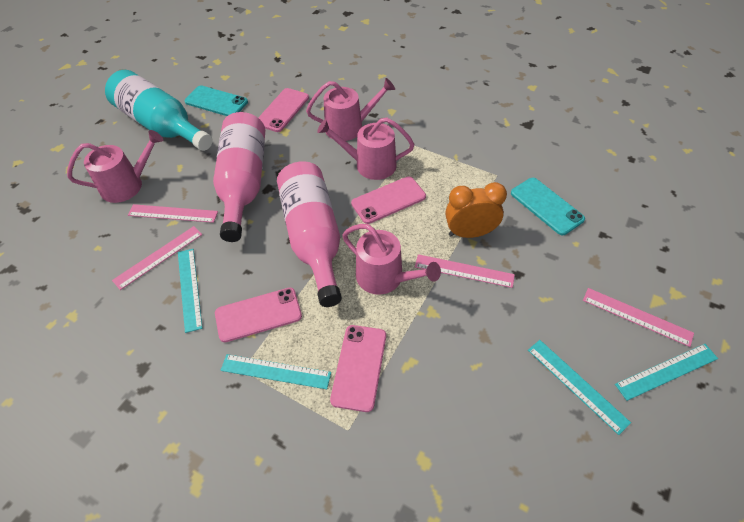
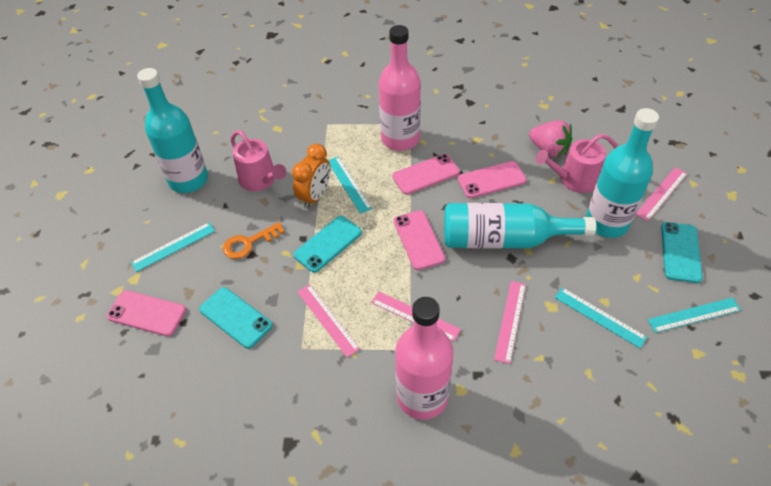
orange key: 0 -> 1
pink strawberry: 0 -> 1
pink watering can: 4 -> 2
turquoise bottle: 1 -> 3
turquoise phone: 2 -> 3

